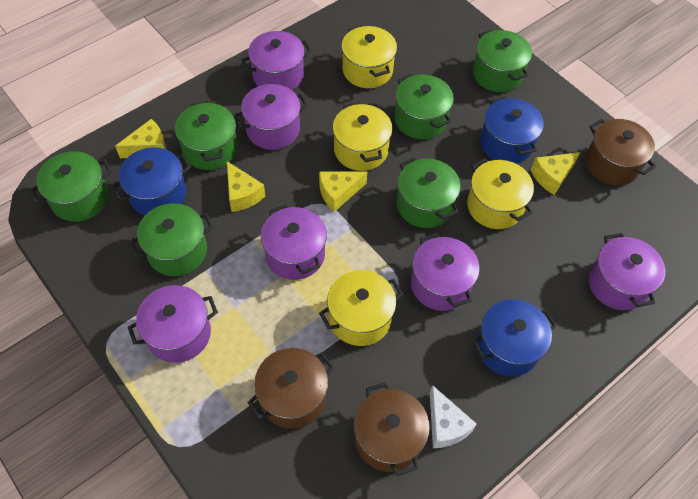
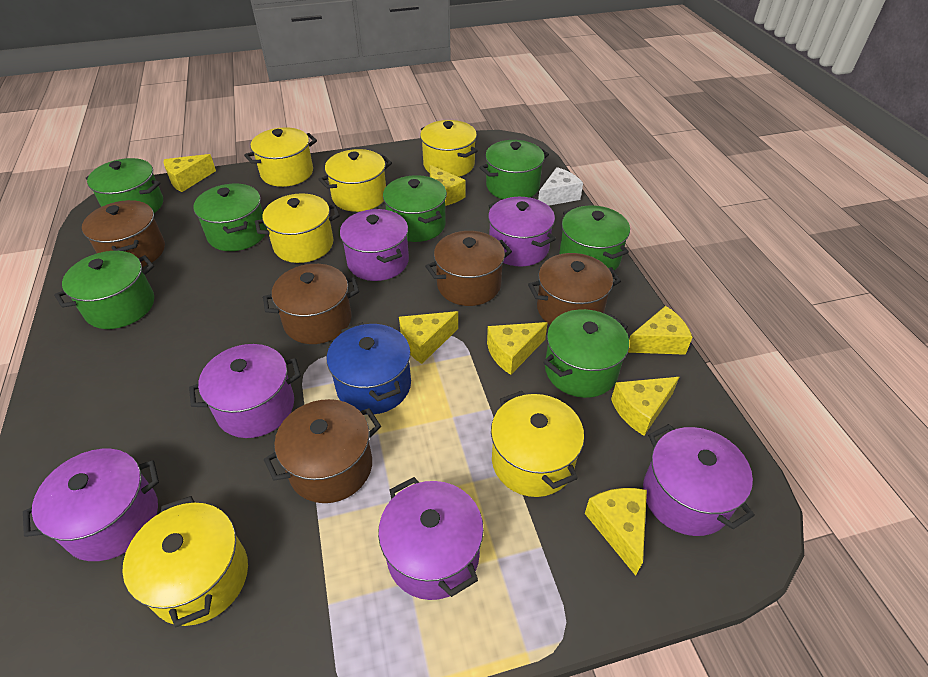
blue pot: 3 -> 1
brown pot: 3 -> 5
green pot: 6 -> 7
yellow cheese: 4 -> 7
yellow pot: 4 -> 6

